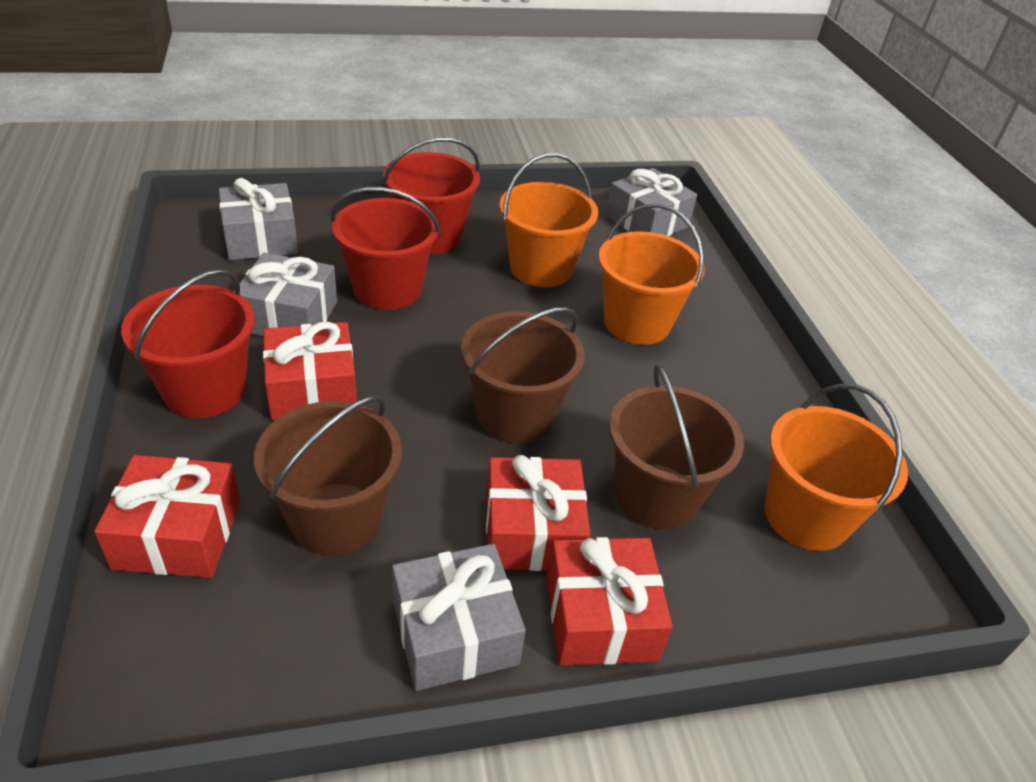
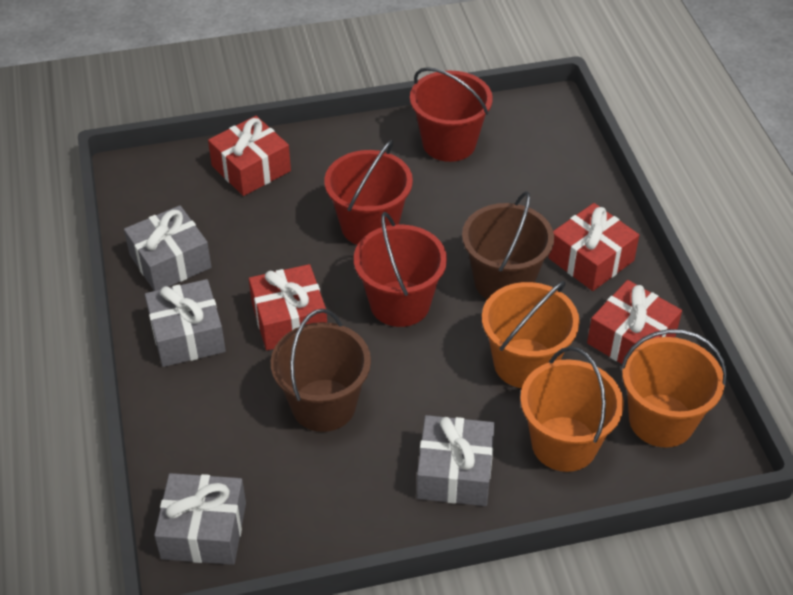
brown bucket: 3 -> 2

